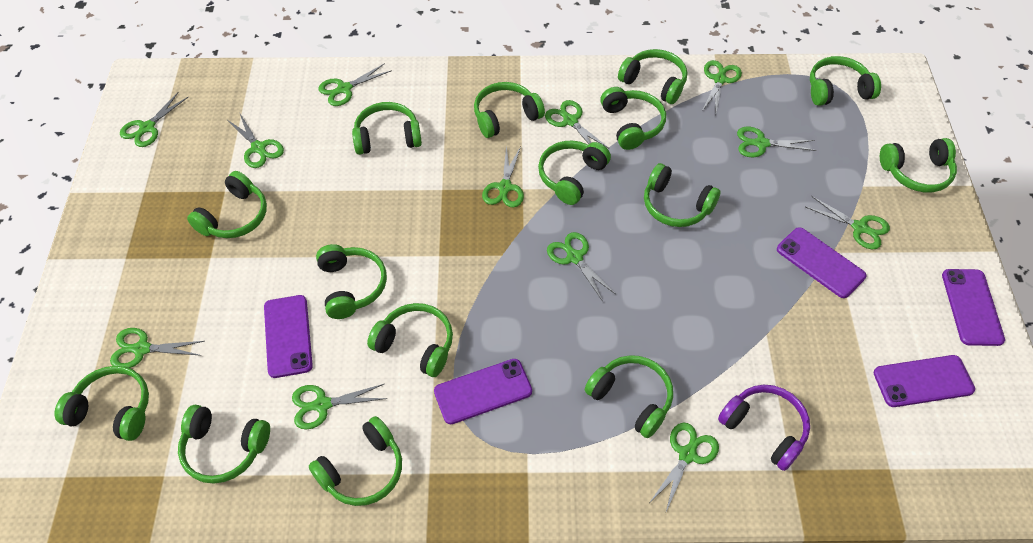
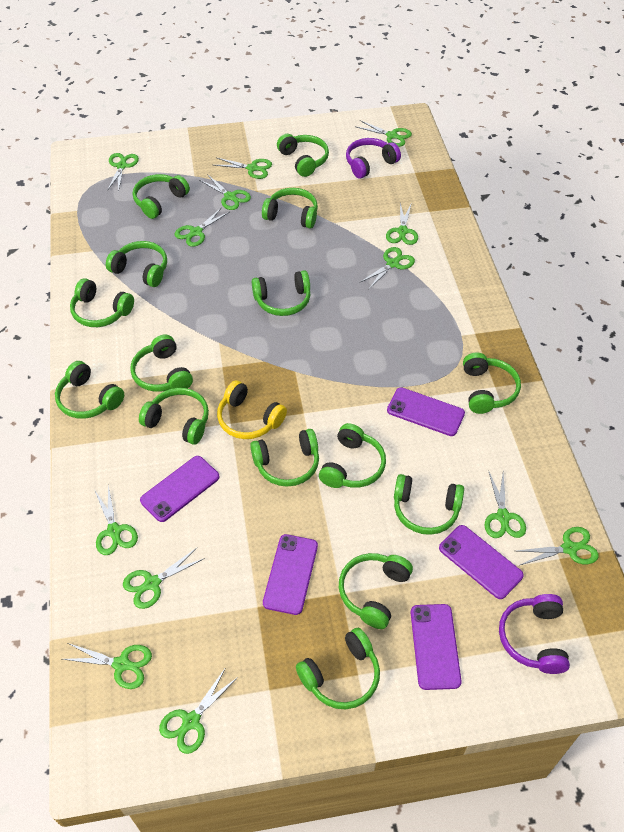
green scissors: 12 -> 13
purple headphones: 1 -> 2
yellow headphones: 0 -> 1

